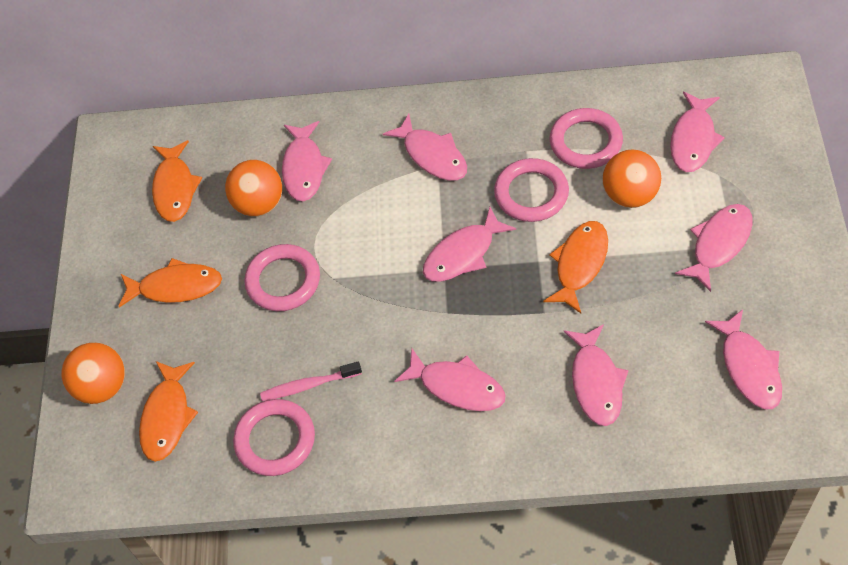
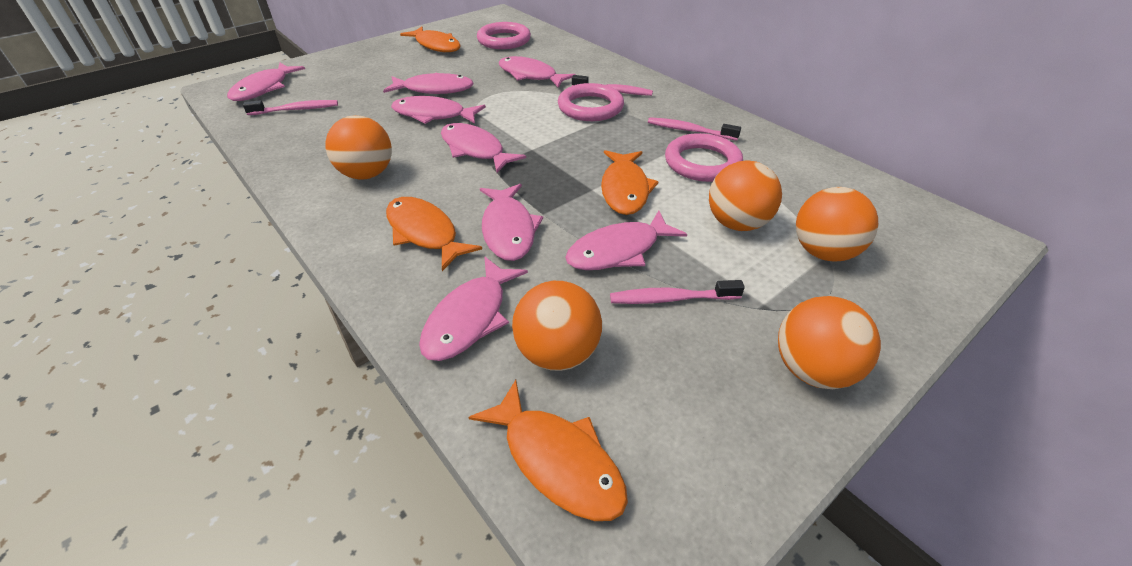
orange ball: 3 -> 5
pink ring: 4 -> 3
pink toothbrush: 1 -> 4

